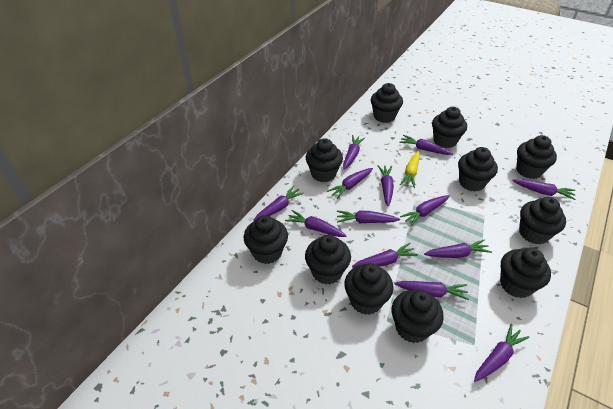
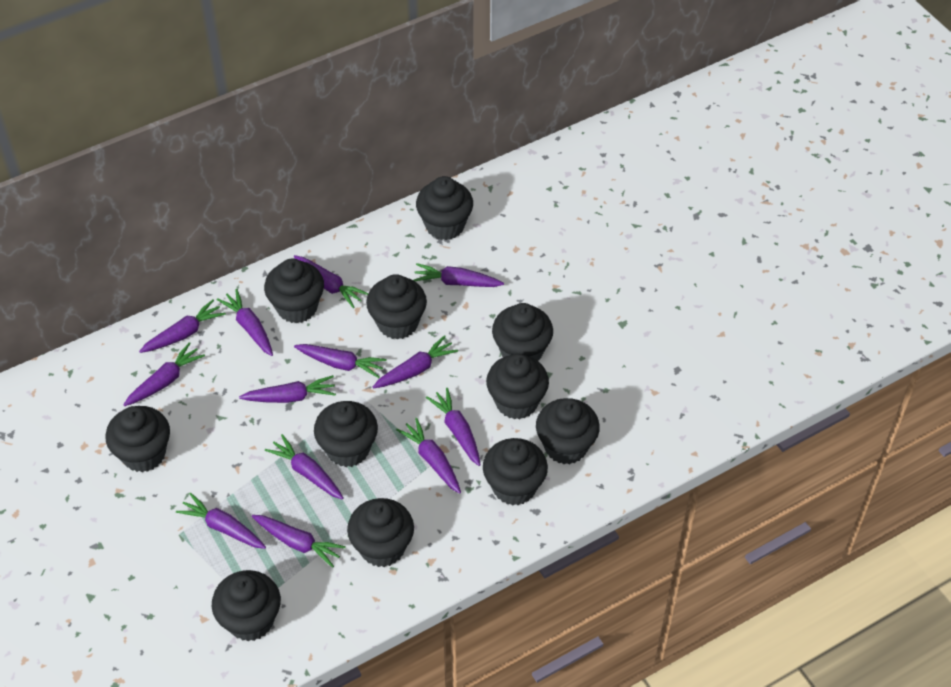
yellow carrot: 1 -> 0

